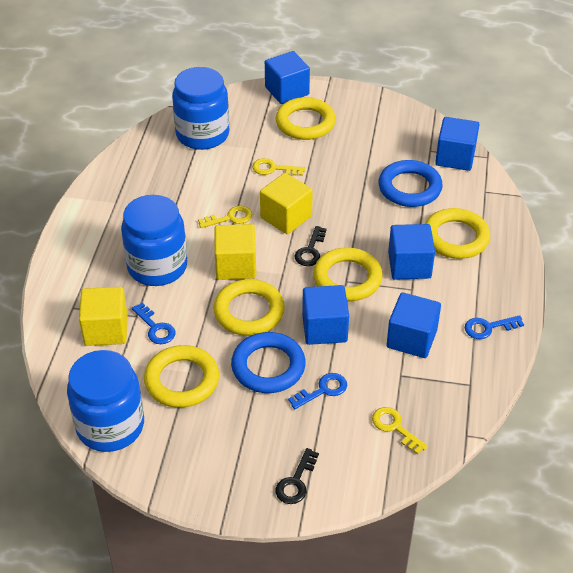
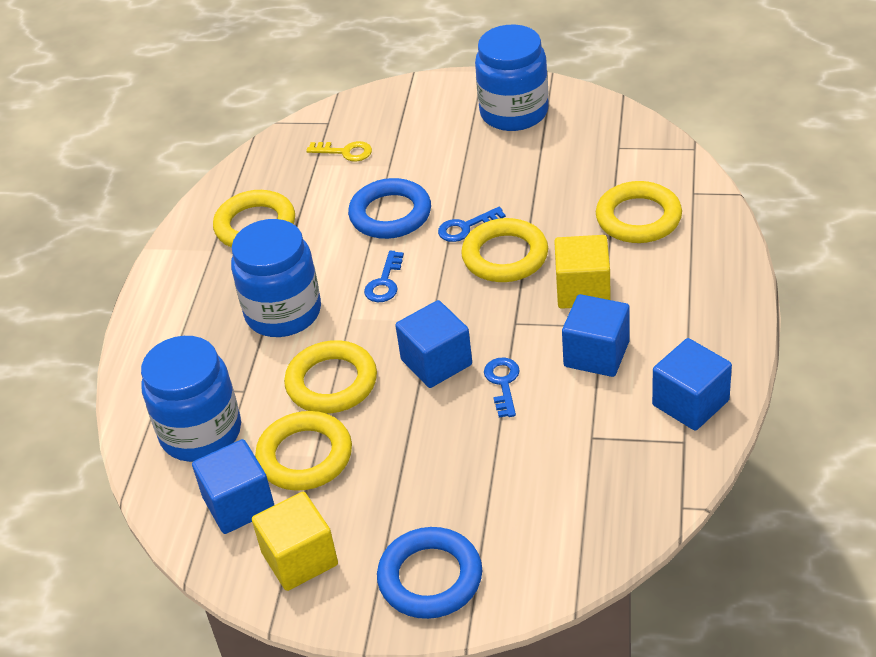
black key: 2 -> 0
blue cube: 5 -> 4
yellow cube: 3 -> 2
yellow key: 3 -> 1

